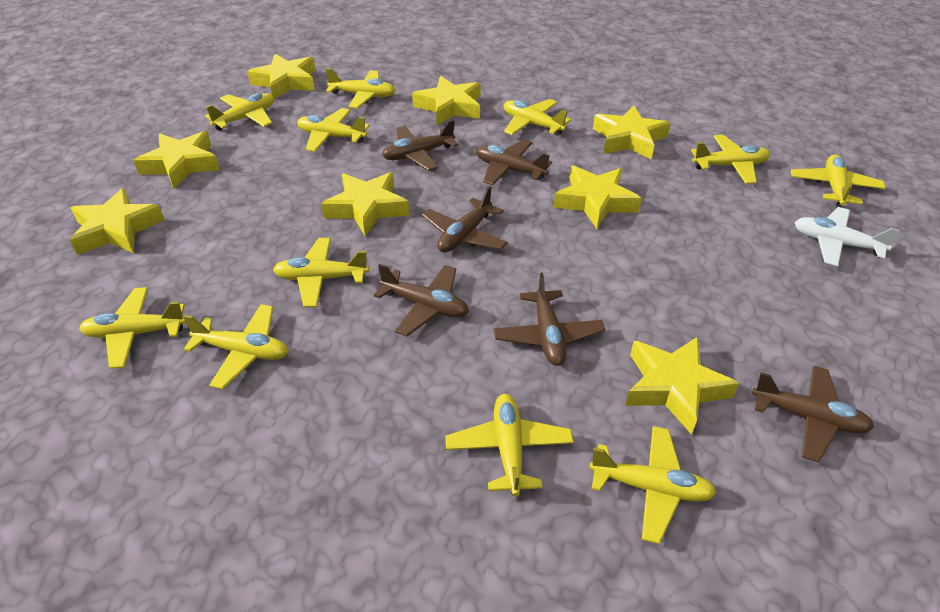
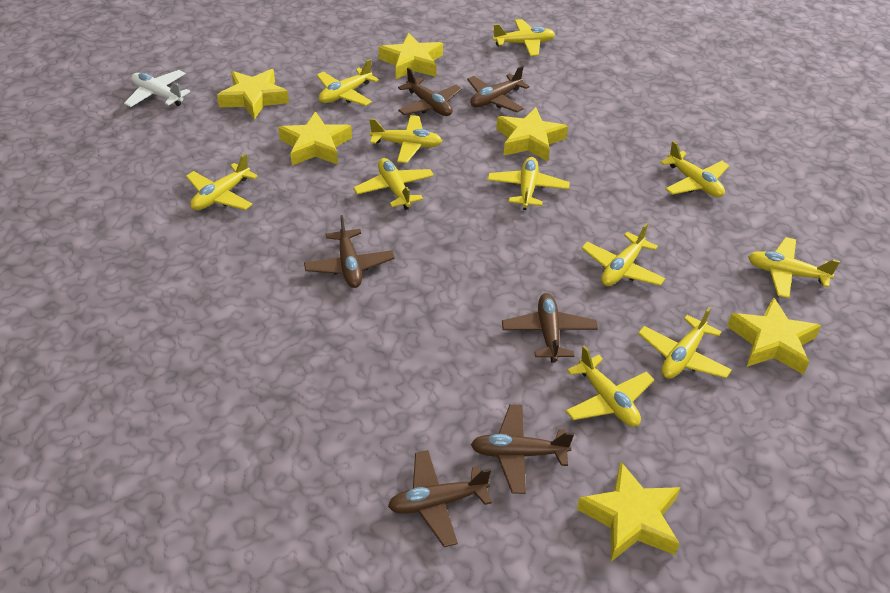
yellow star: 8 -> 6

